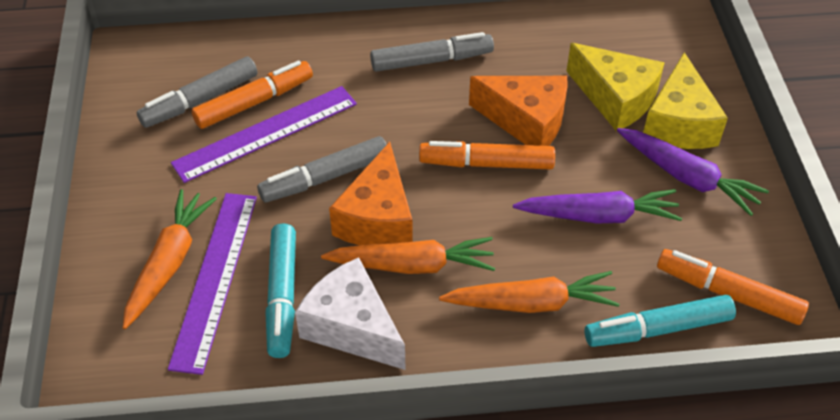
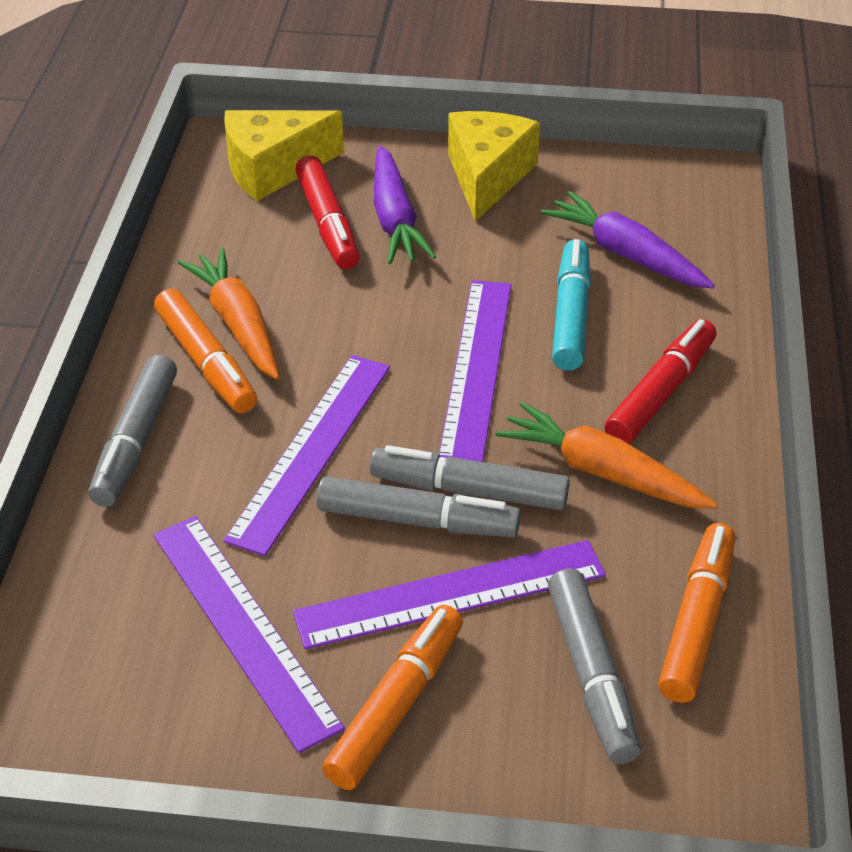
grey marker: 3 -> 4
orange carrot: 3 -> 2
orange cheese: 2 -> 0
purple ruler: 2 -> 4
red marker: 0 -> 2
turquoise marker: 2 -> 1
white cheese: 1 -> 0

